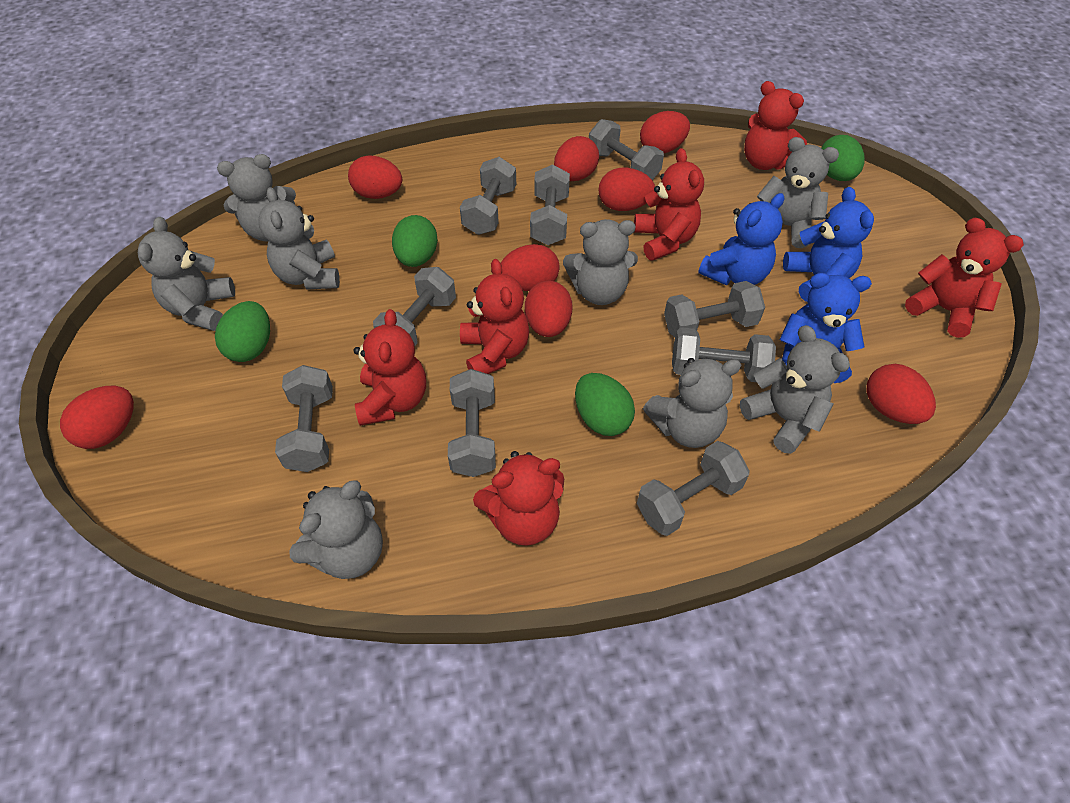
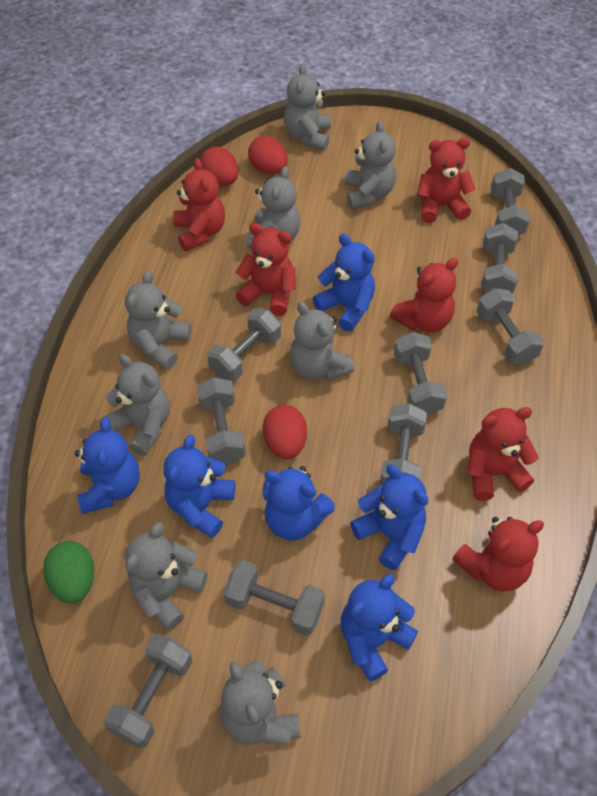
blue teddy bear: 3 -> 6
green egg: 4 -> 1
red egg: 8 -> 3

